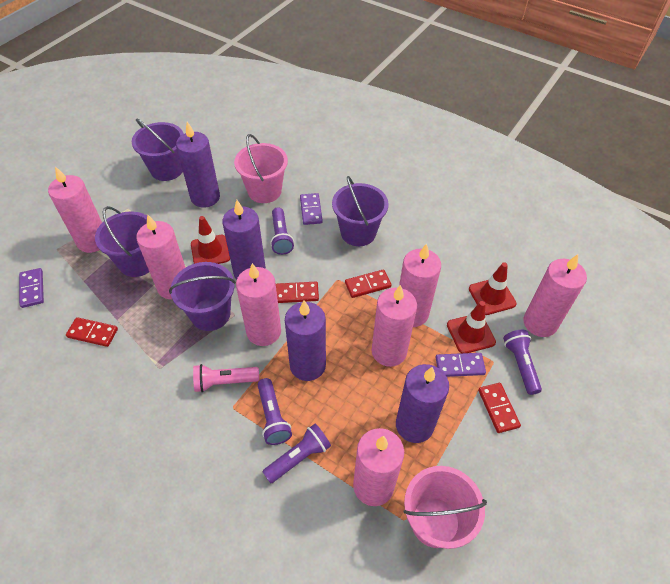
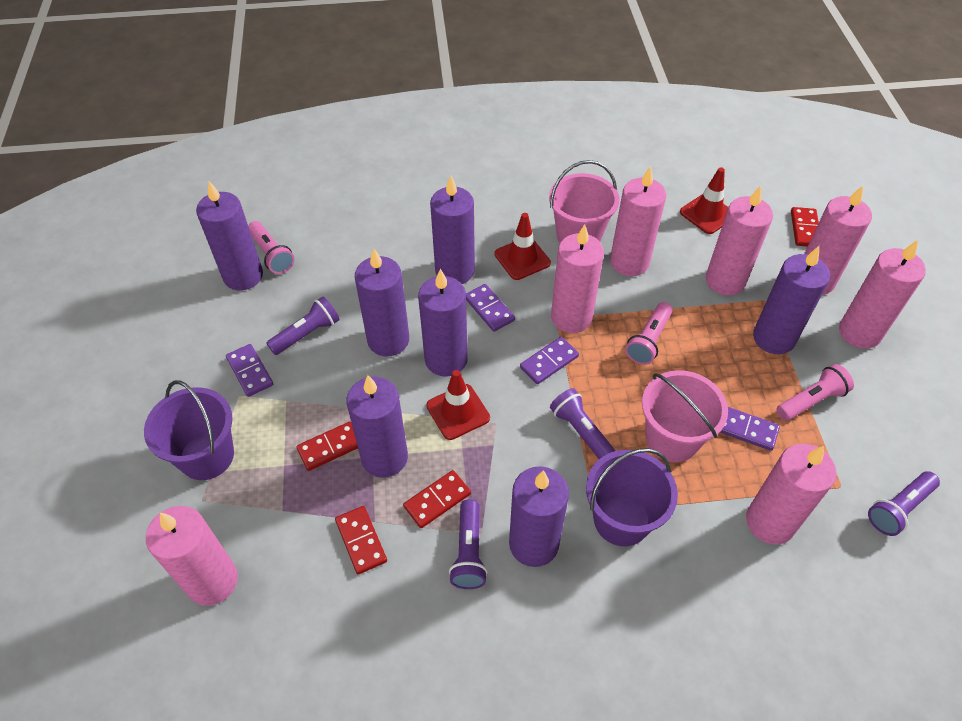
pink flashlight: 1 -> 3
purple bucket: 4 -> 2
purple candle: 4 -> 7
purple domino: 3 -> 4

